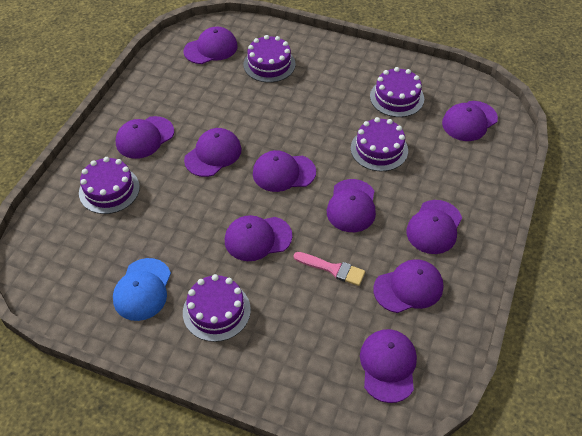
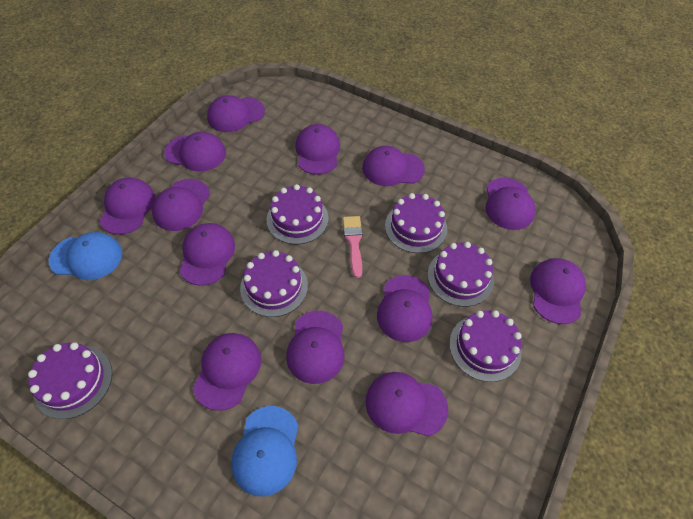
blue cap: 1 -> 2
purple cake: 5 -> 6
purple cap: 10 -> 13

